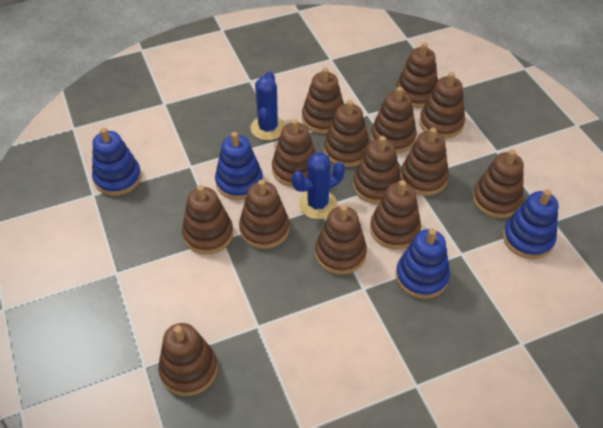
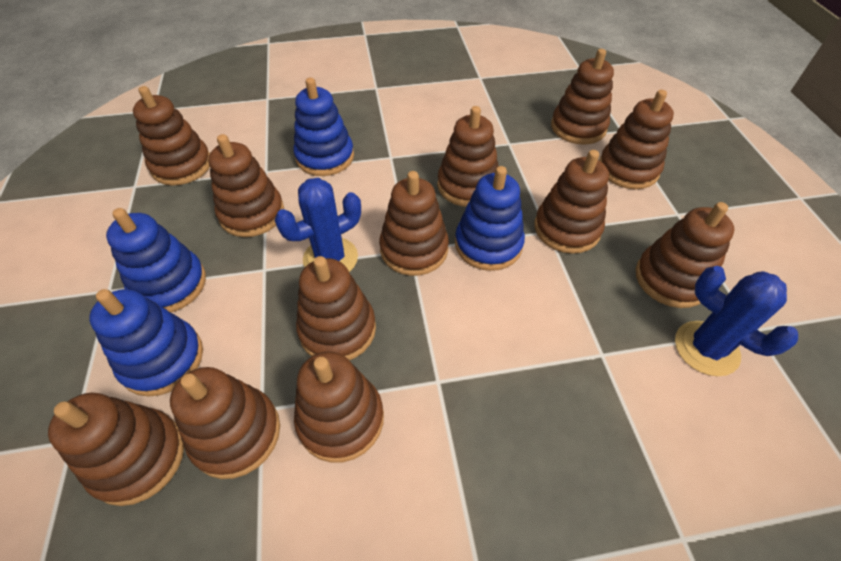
brown stacking toy: 14 -> 12

